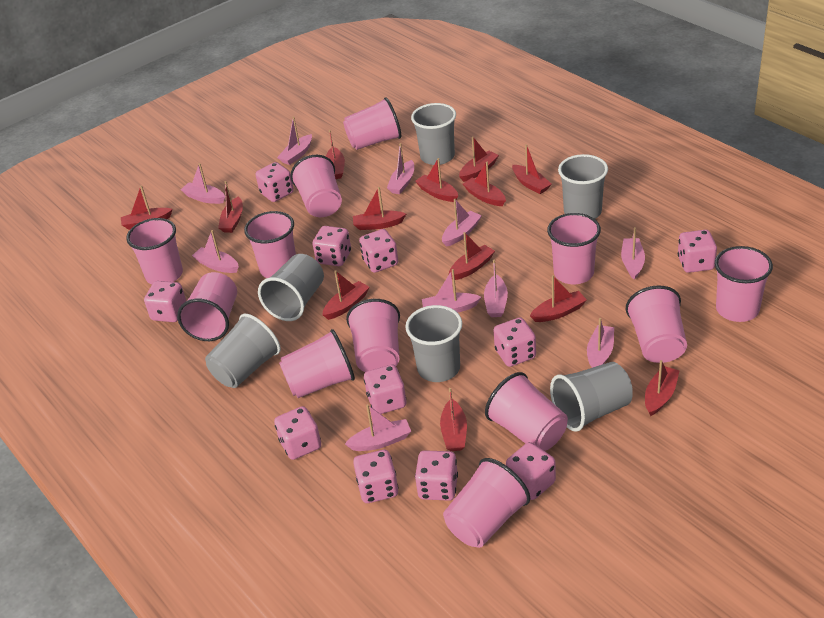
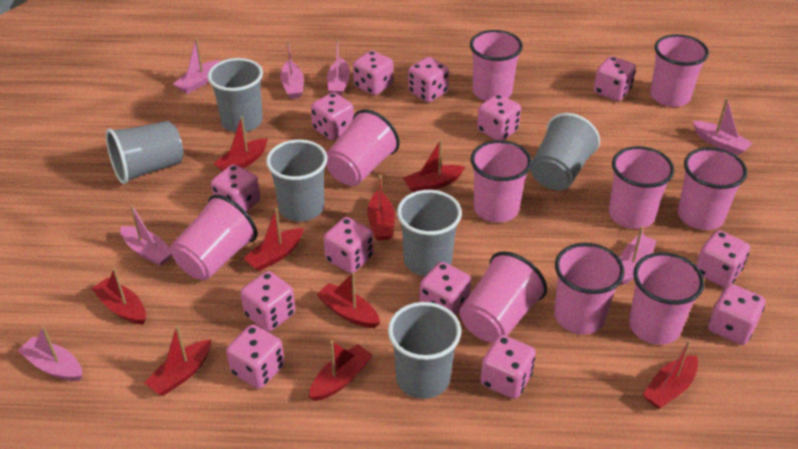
pink boat: 10 -> 7
pink cup: 12 -> 10
pink dice: 11 -> 13
red boat: 13 -> 9

